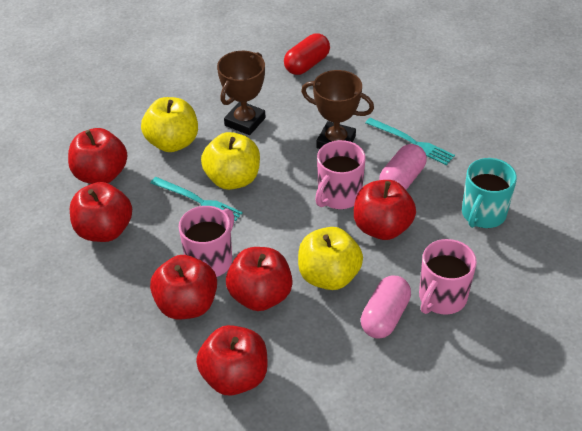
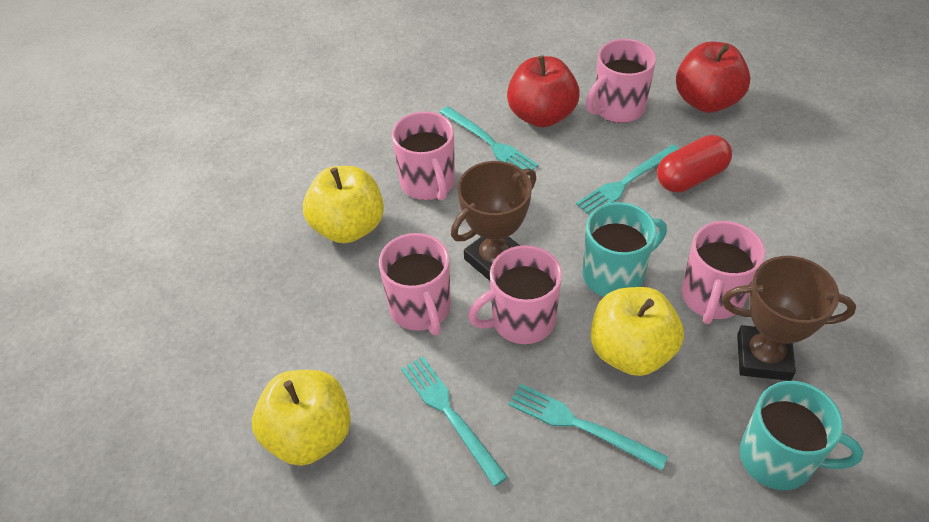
pink capsule: 2 -> 0
pink mug: 3 -> 5
red apple: 6 -> 2
turquoise fork: 2 -> 4
turquoise mug: 1 -> 2

